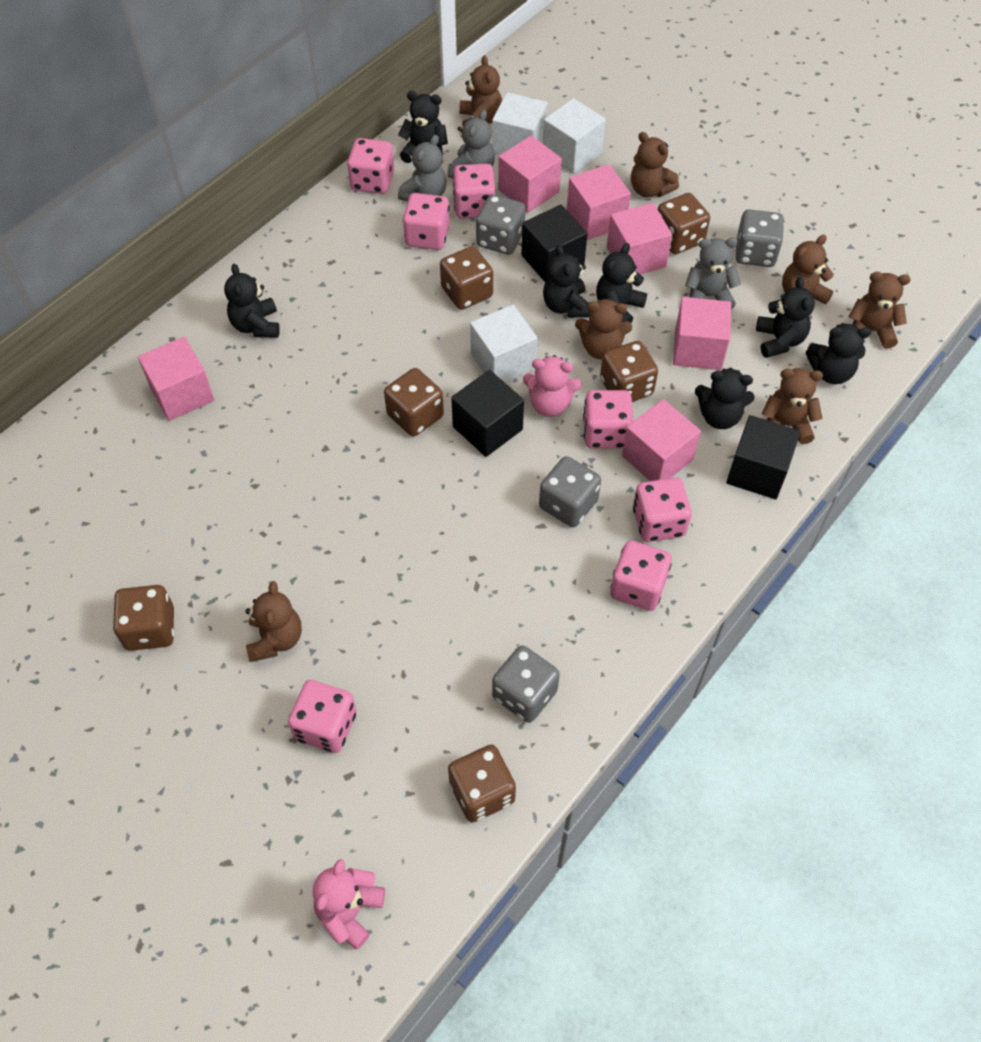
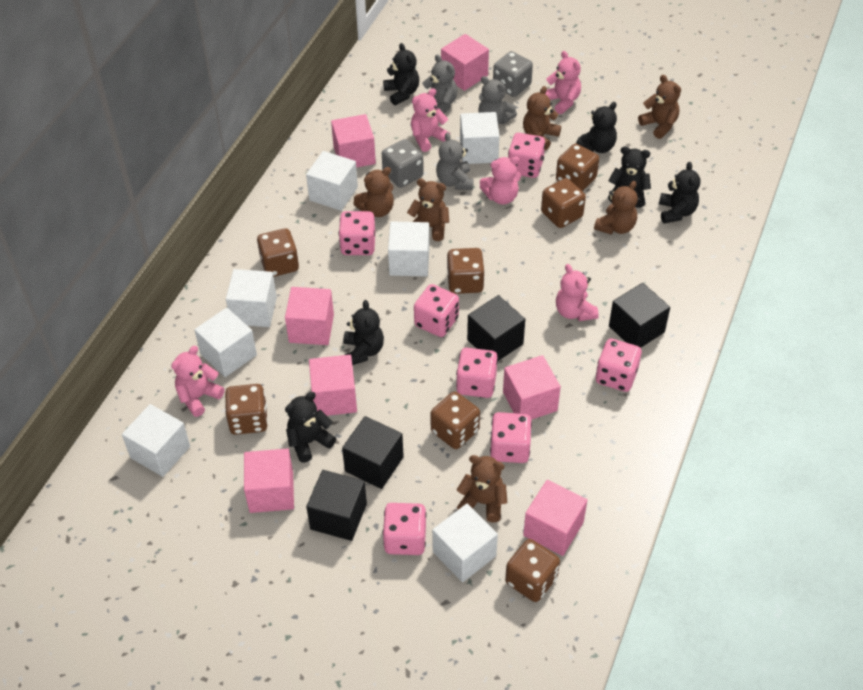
black cube: 3 -> 4
black teddy bear: 7 -> 6
brown dice: 6 -> 7
brown teddy bear: 7 -> 6
grey dice: 4 -> 2
pink cube: 6 -> 7
pink teddy bear: 2 -> 5
white cube: 3 -> 7

